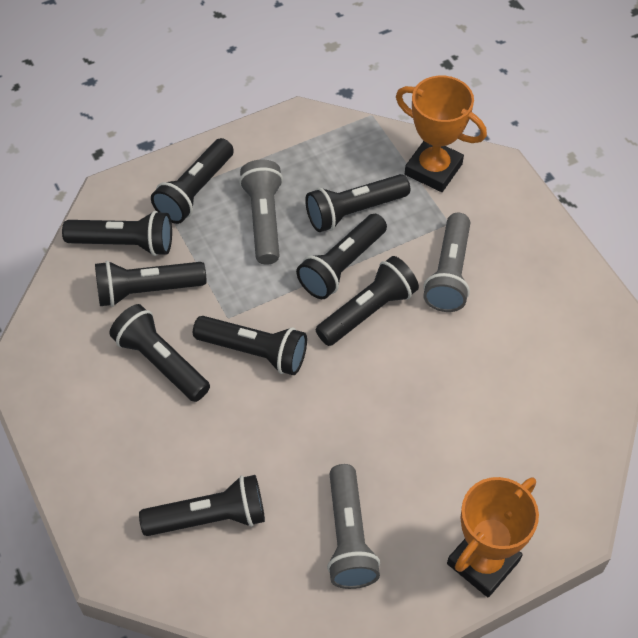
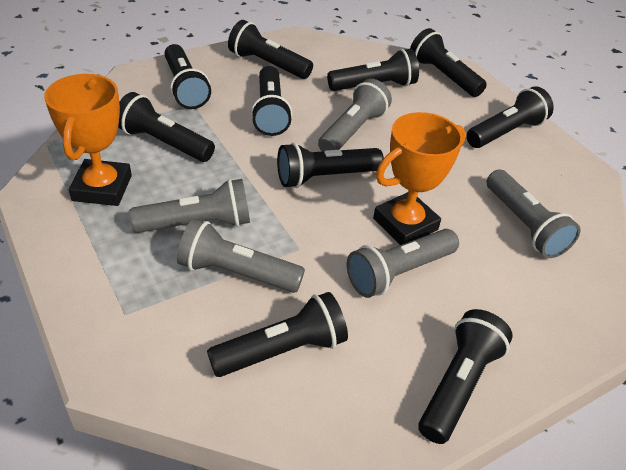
black flashlight: 9 -> 10
grey flashlight: 3 -> 5

